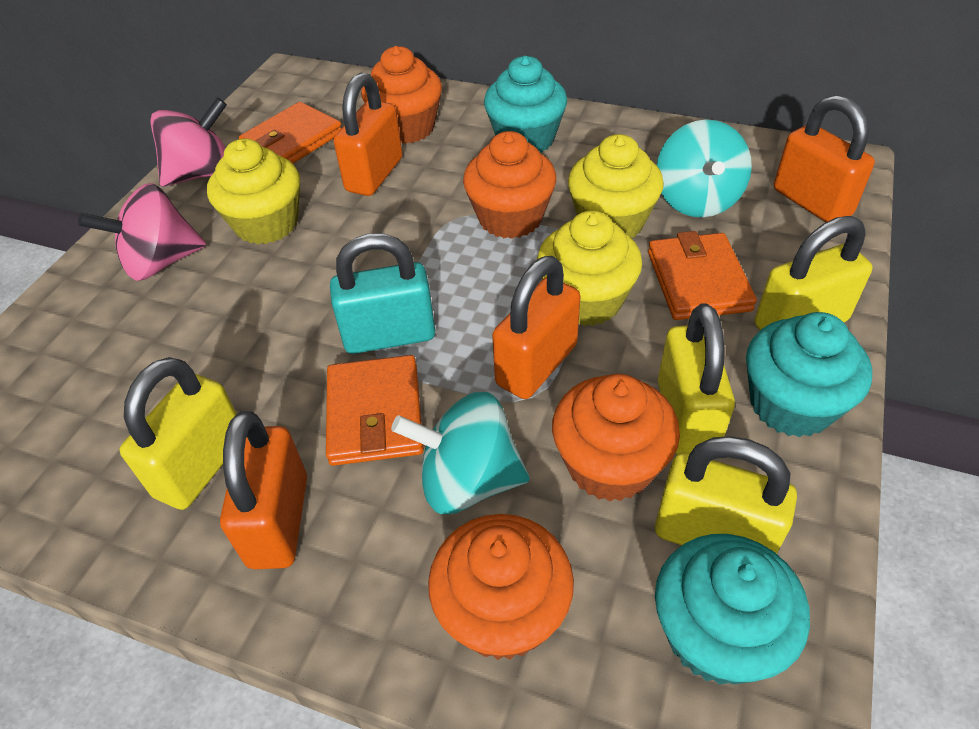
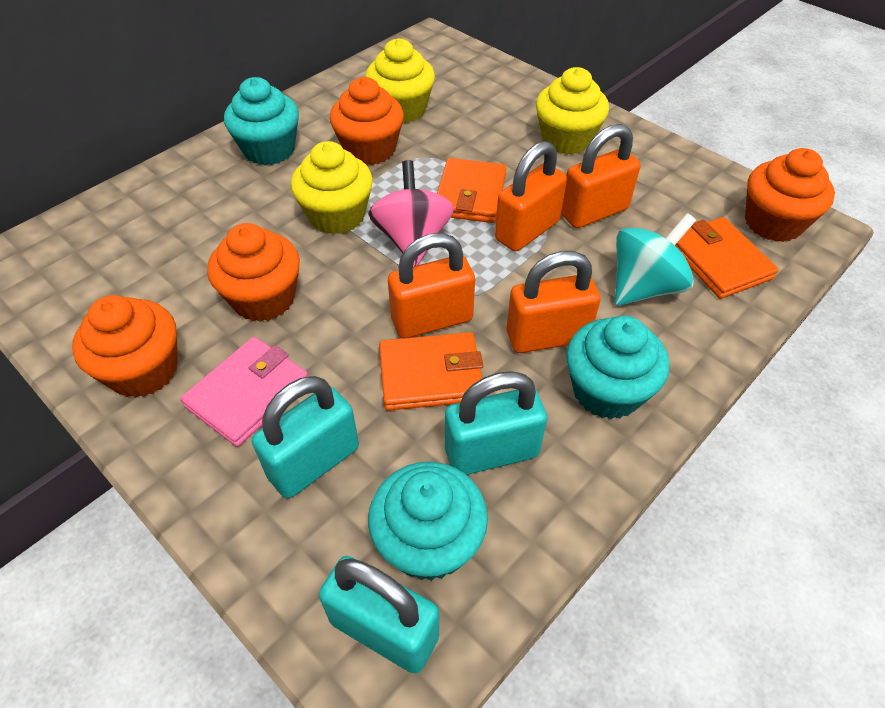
pink spinning top: 2 -> 1
pink wallet: 0 -> 1
turquoise padlock: 1 -> 3
turquoise spinning top: 2 -> 1
yellow padlock: 4 -> 0

